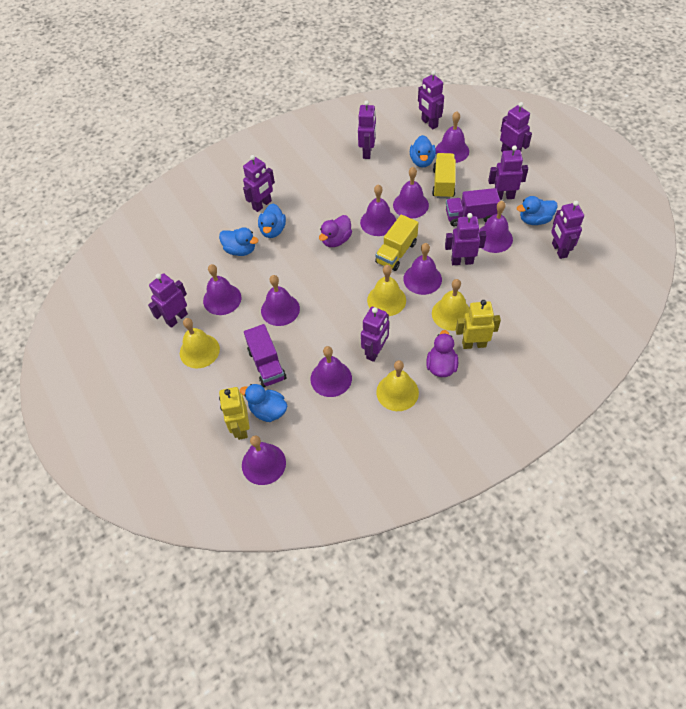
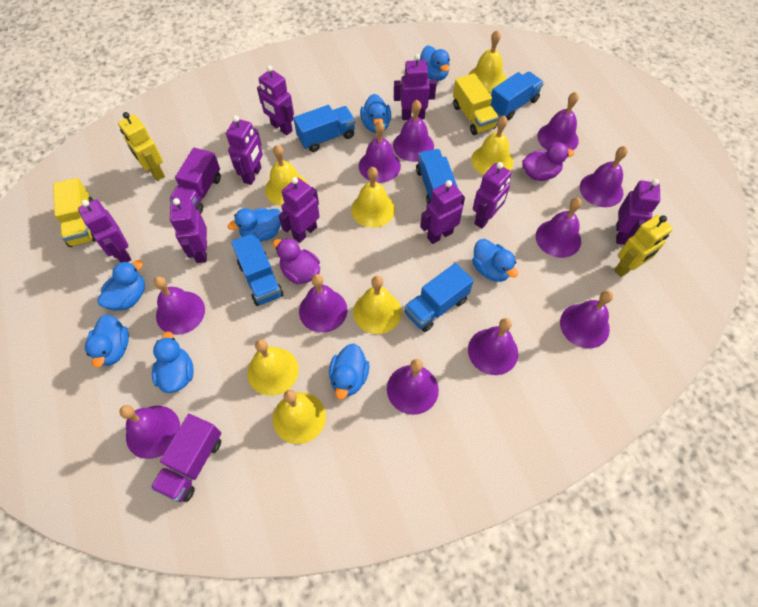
blue duck: 5 -> 8
blue truck: 0 -> 5
purple bell: 9 -> 11
yellow bell: 4 -> 7

